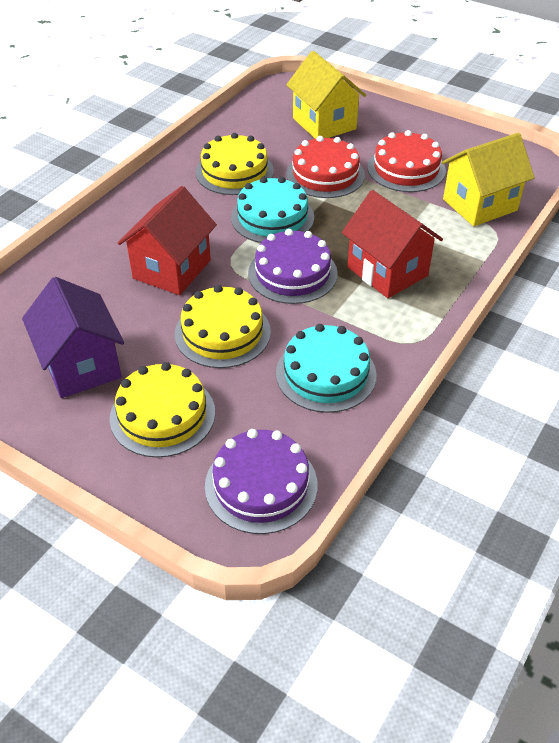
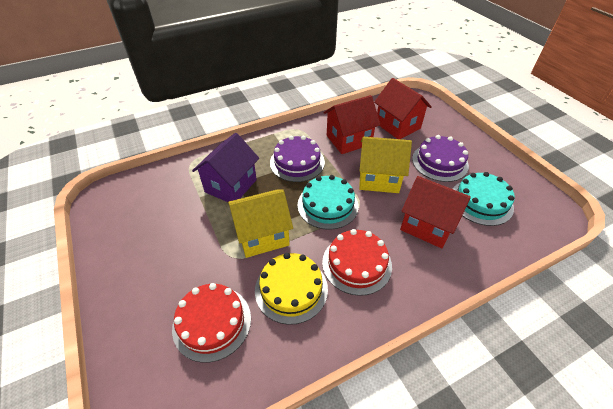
red house: 2 -> 3
yellow cake: 3 -> 1

